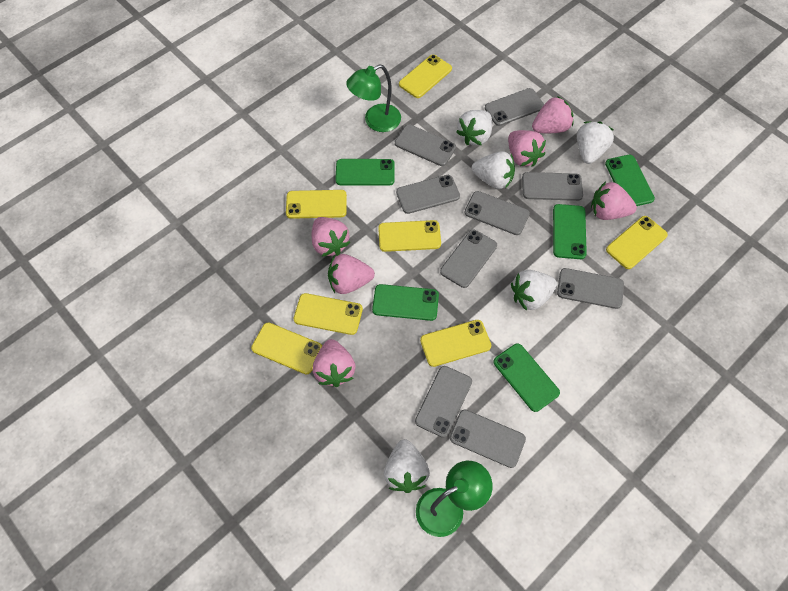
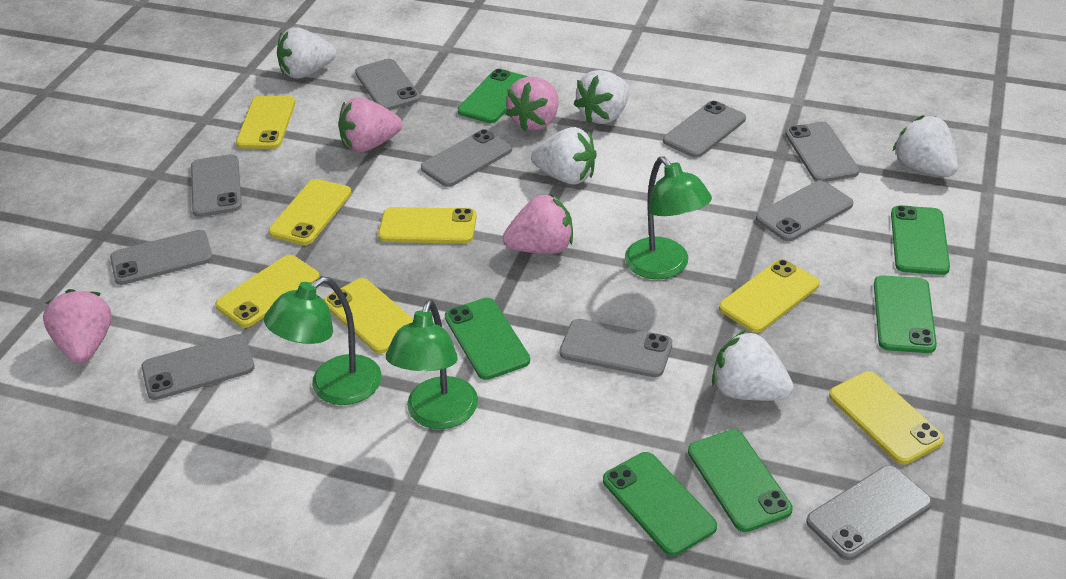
green lamp: 2 -> 3
green phone: 5 -> 6
grey phone: 9 -> 10
pink strawberry: 6 -> 4

